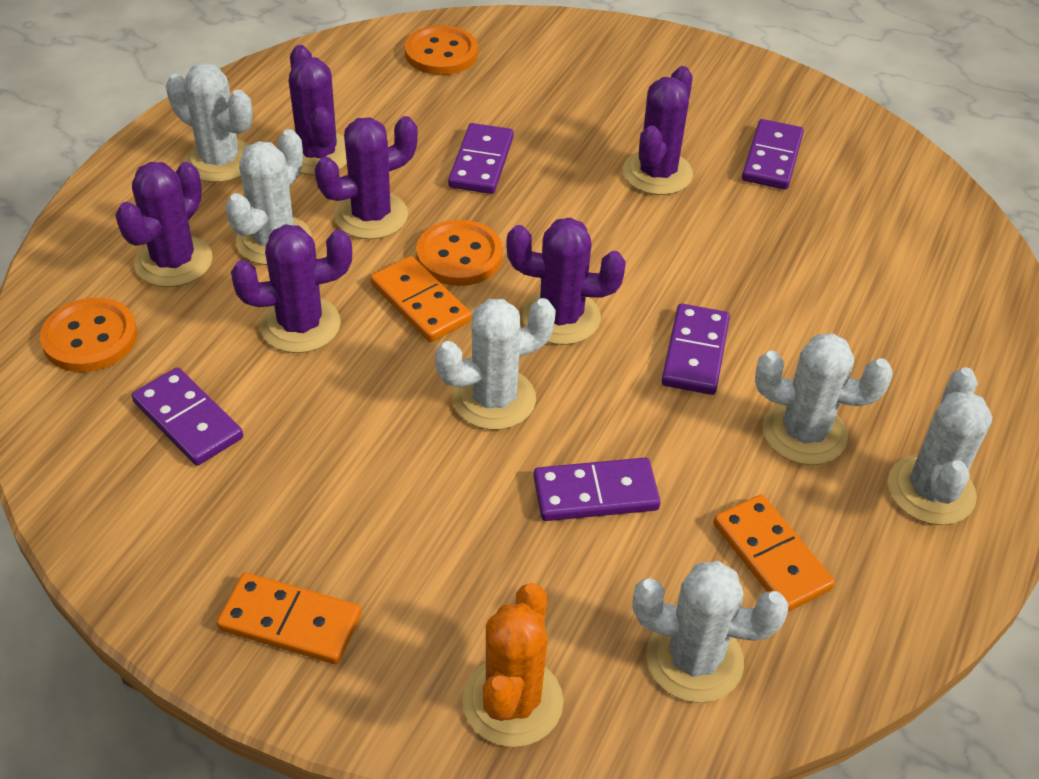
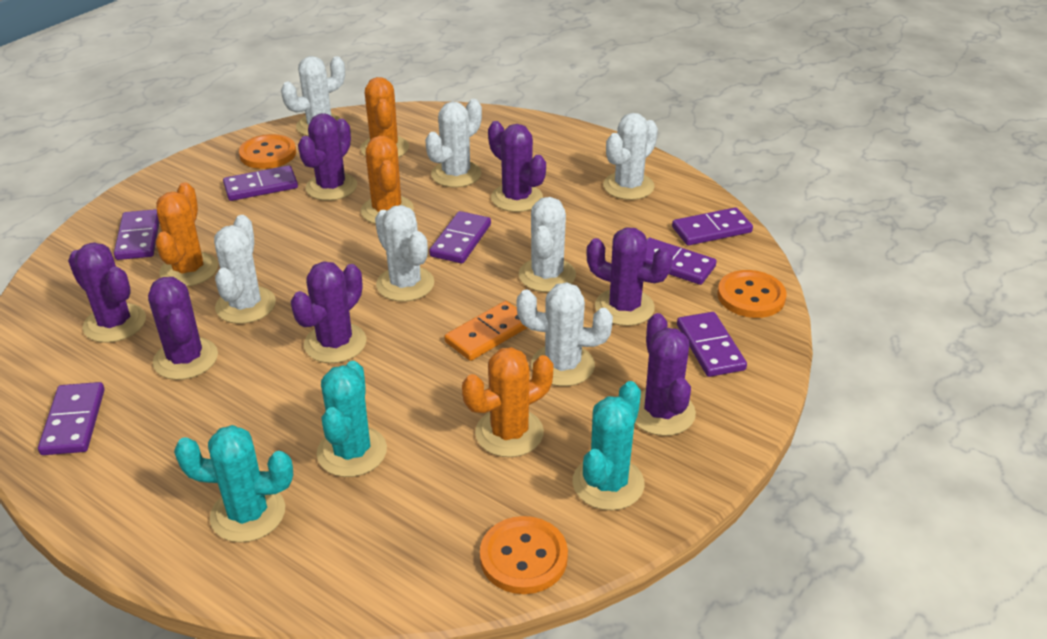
orange cactus: 1 -> 4
orange domino: 3 -> 1
purple cactus: 6 -> 7
purple domino: 5 -> 7
turquoise cactus: 0 -> 3
white cactus: 6 -> 7

